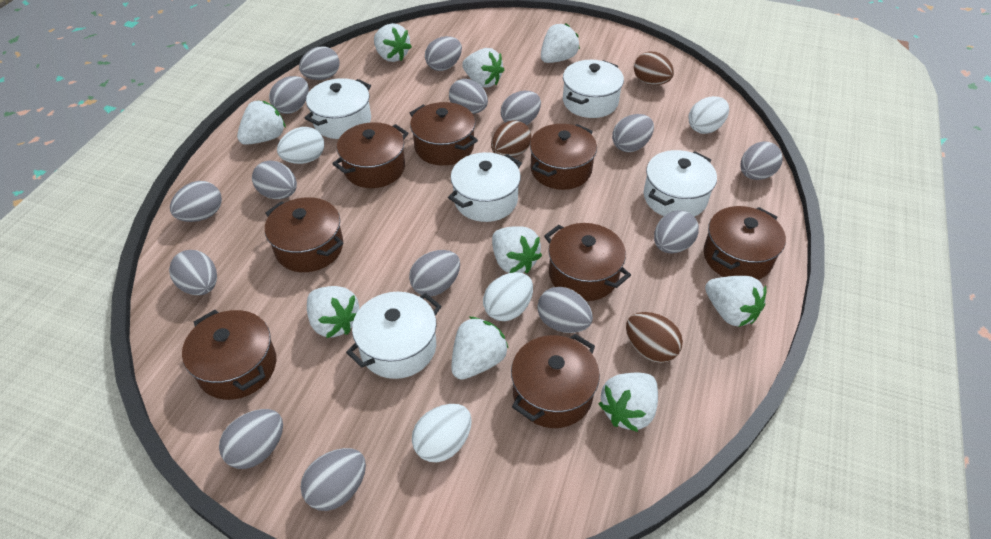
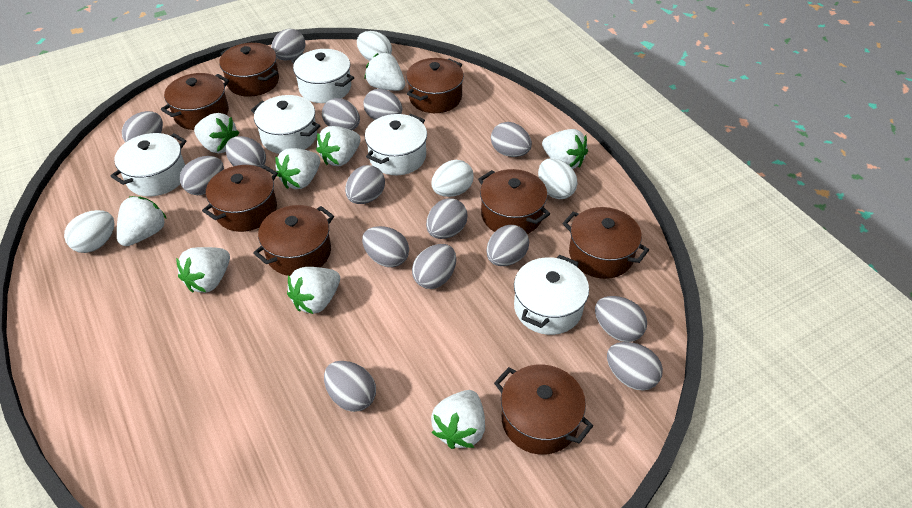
brown egg: 3 -> 0

